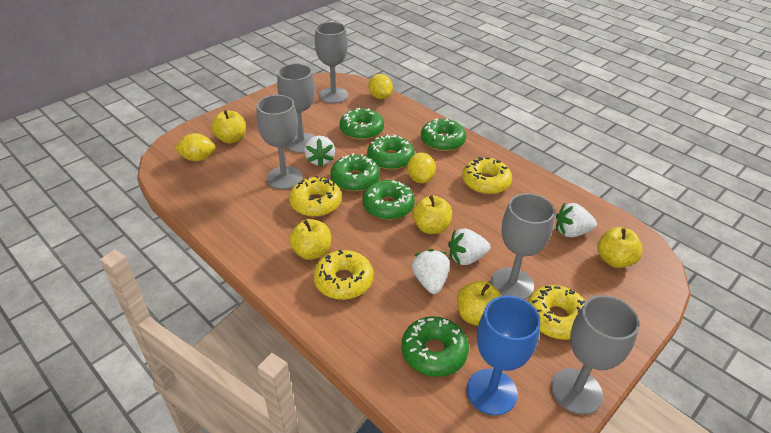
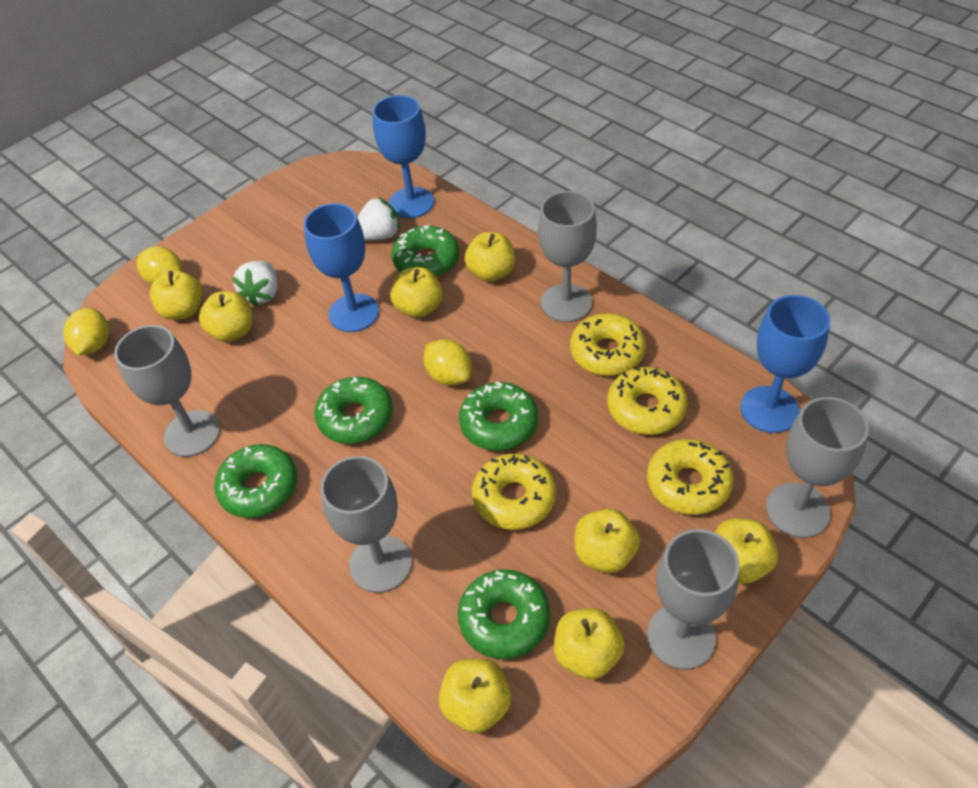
blue goblet: 1 -> 3
green donut: 6 -> 5
white strawberry: 4 -> 2
yellow apple: 5 -> 8

